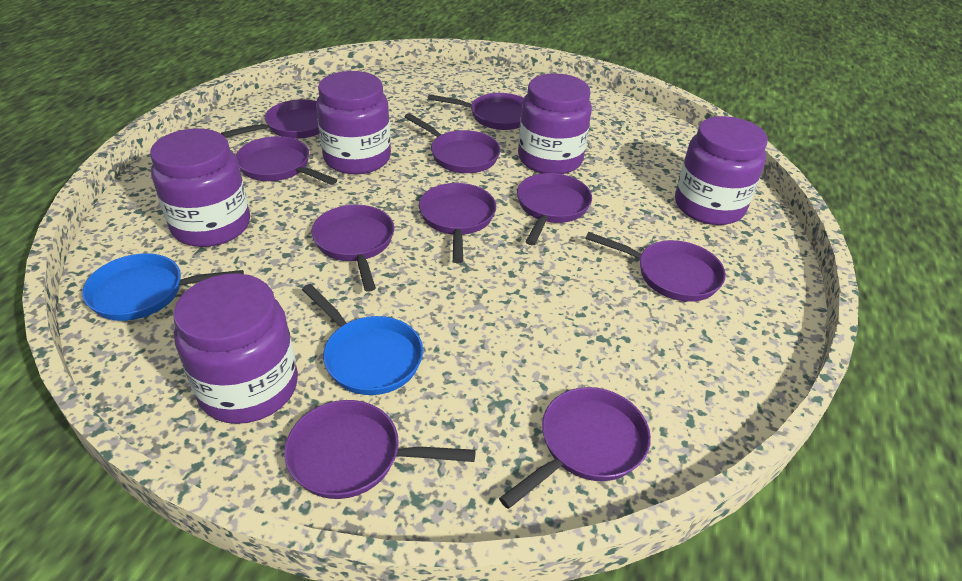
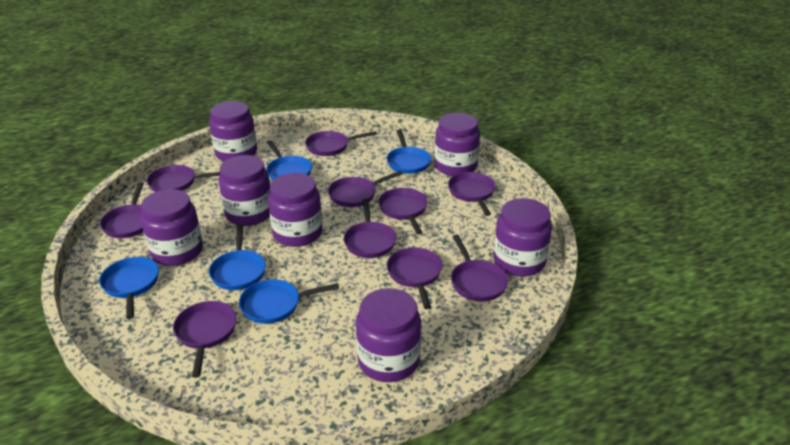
blue pan: 2 -> 5
purple jar: 5 -> 7

